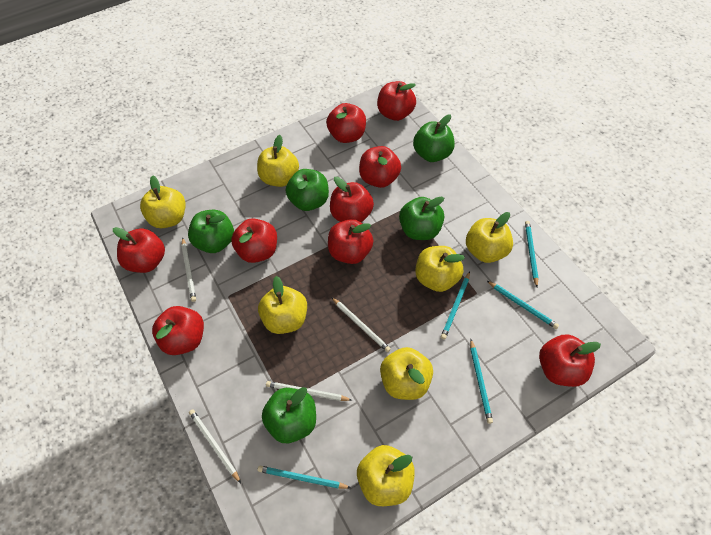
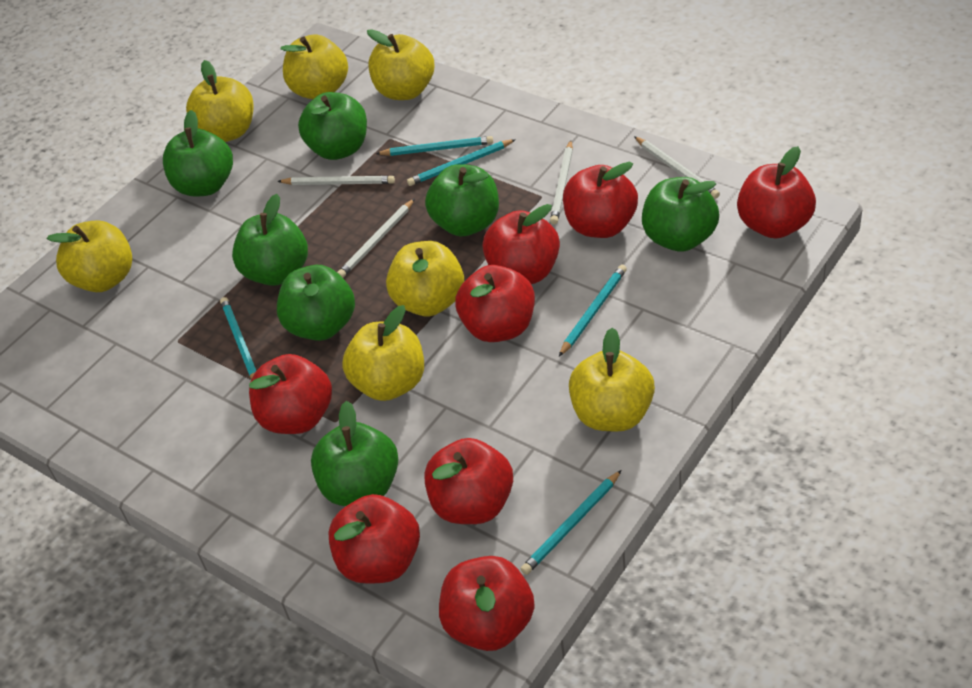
green apple: 5 -> 7
red apple: 9 -> 8

